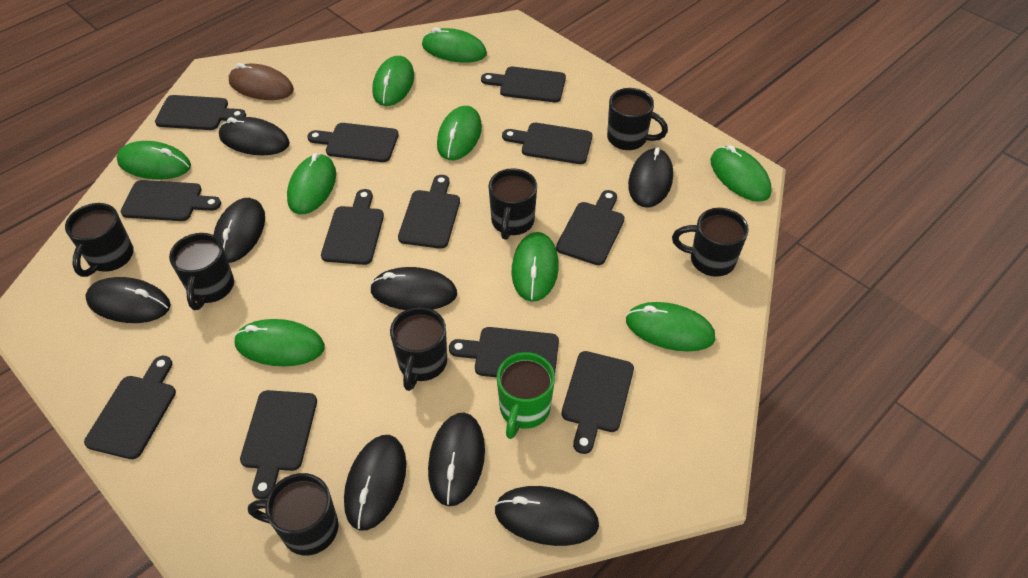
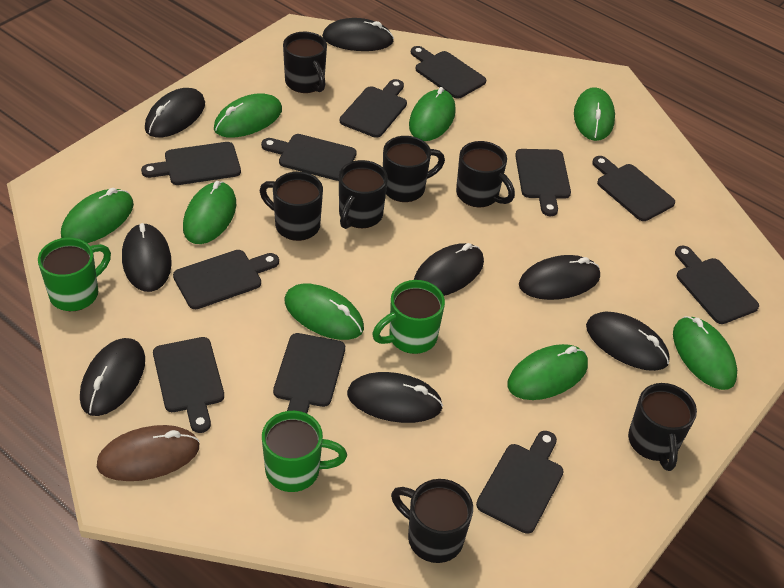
black cutting board: 12 -> 11
green mouse: 9 -> 8
green mug: 1 -> 3

